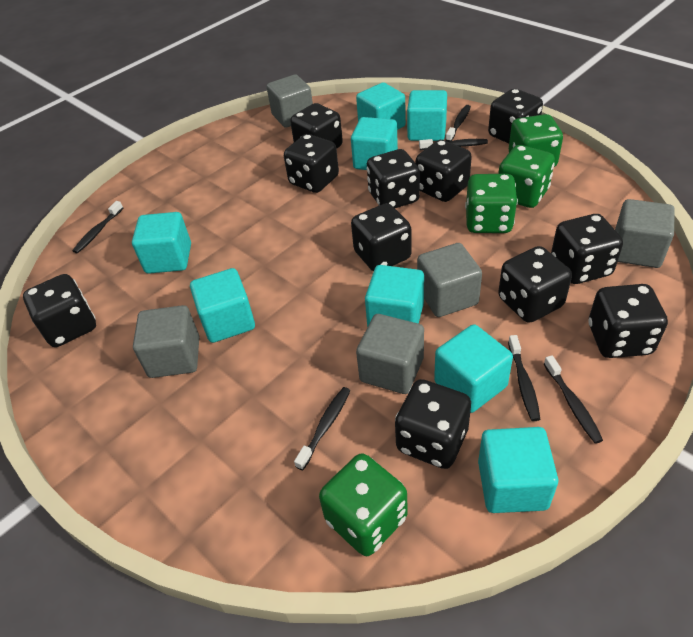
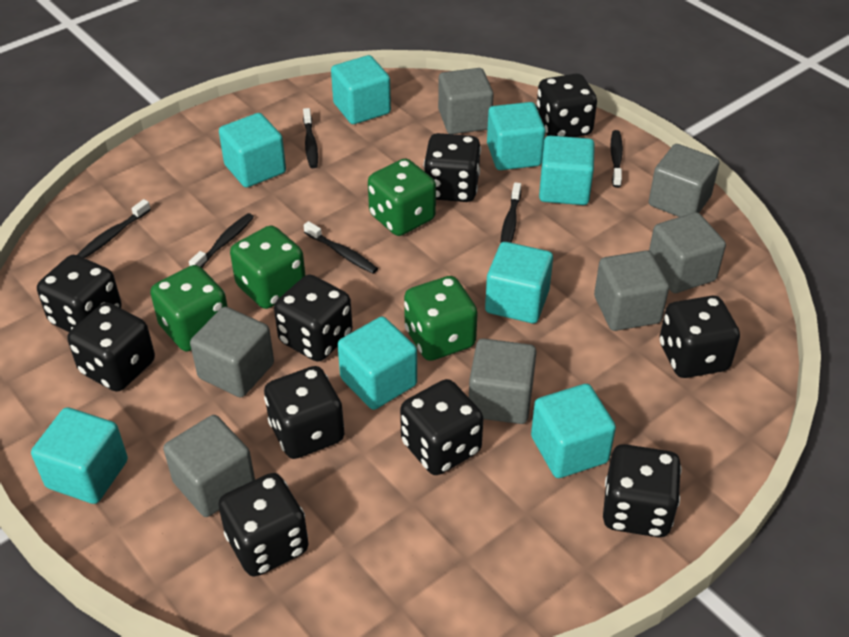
black dice: 11 -> 10
grey cube: 5 -> 7

